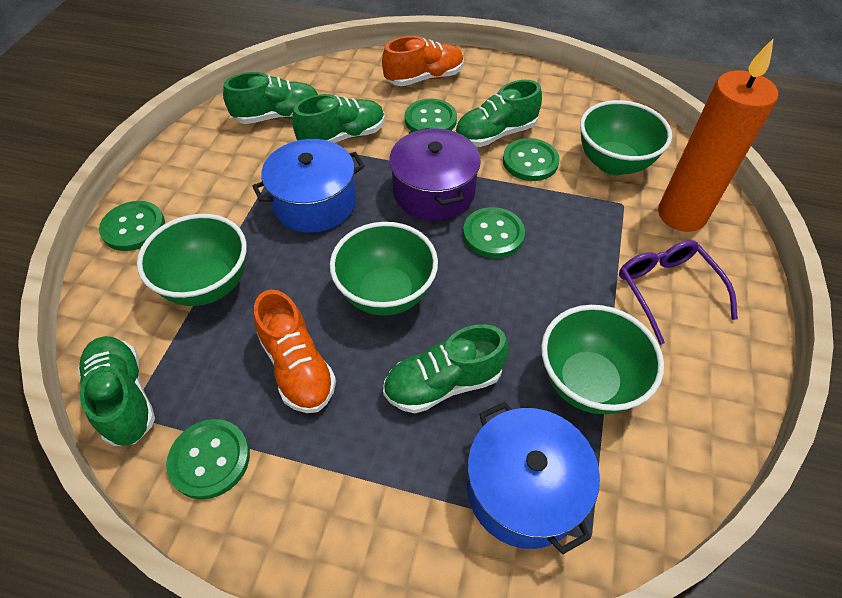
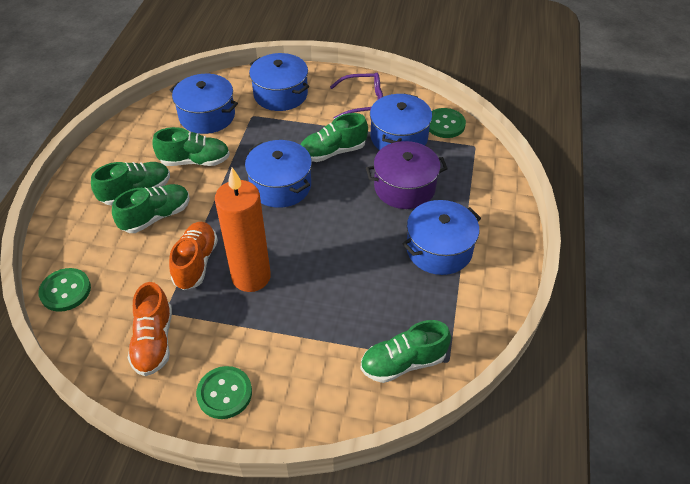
blue pot: 2 -> 5
green bowl: 4 -> 0
green button: 5 -> 3

